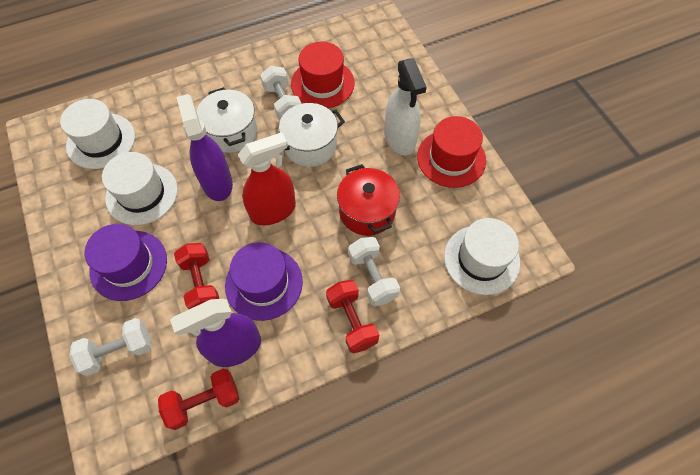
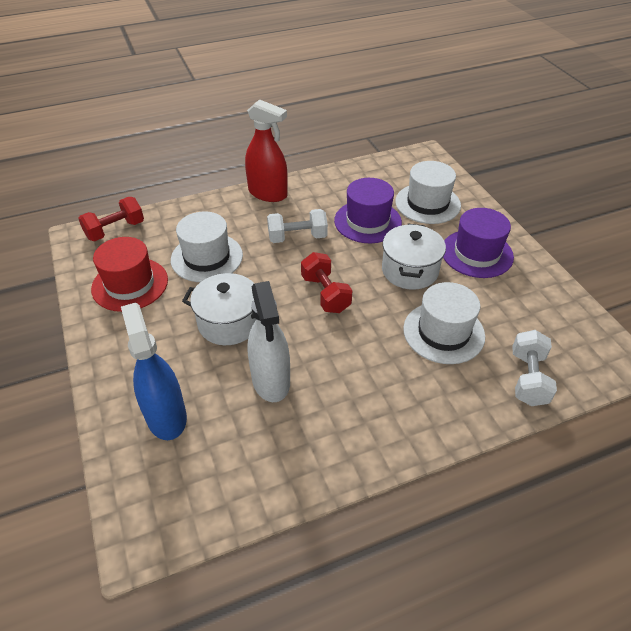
blue spray bottle: 0 -> 1
purple spray bottle: 2 -> 0
red dumbbell: 3 -> 2
red hat: 2 -> 1
red pot: 1 -> 0
white dumbbell: 3 -> 2

